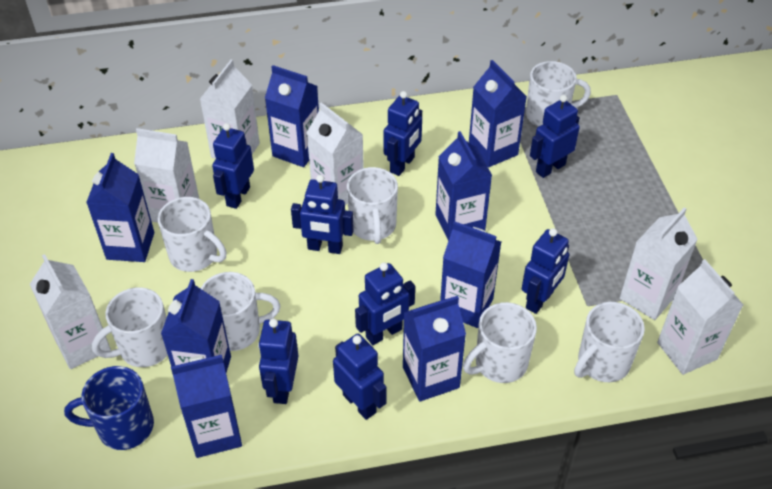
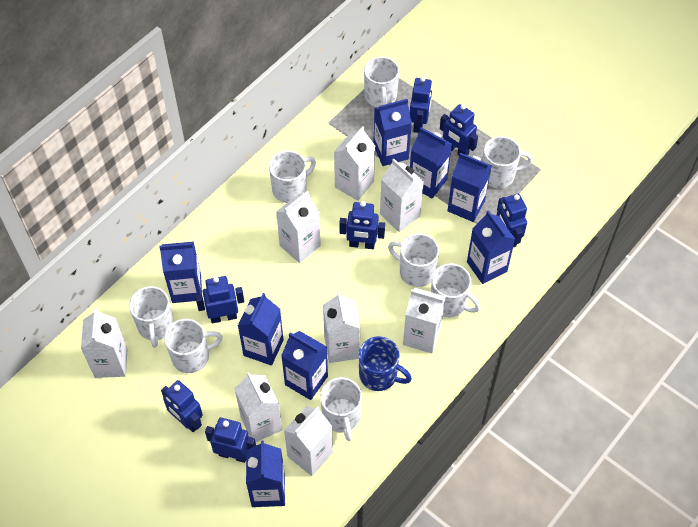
blue robot: 8 -> 7
white carton: 6 -> 8
white mug: 7 -> 8

